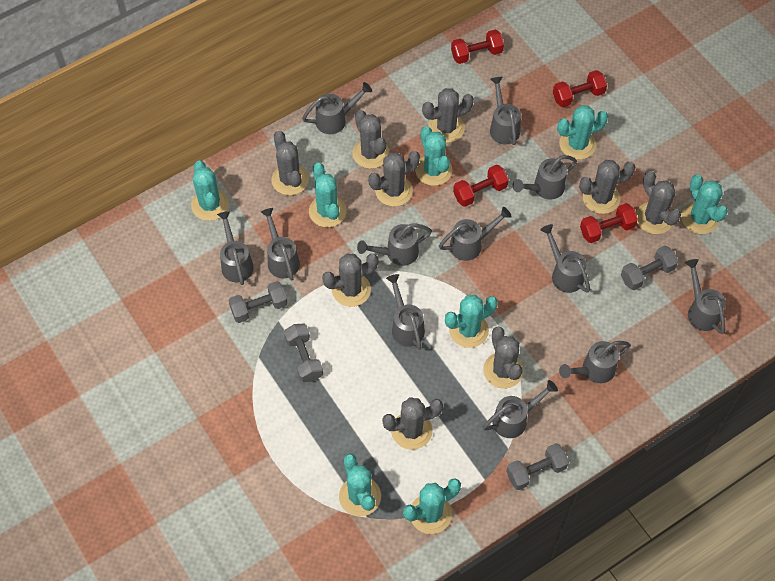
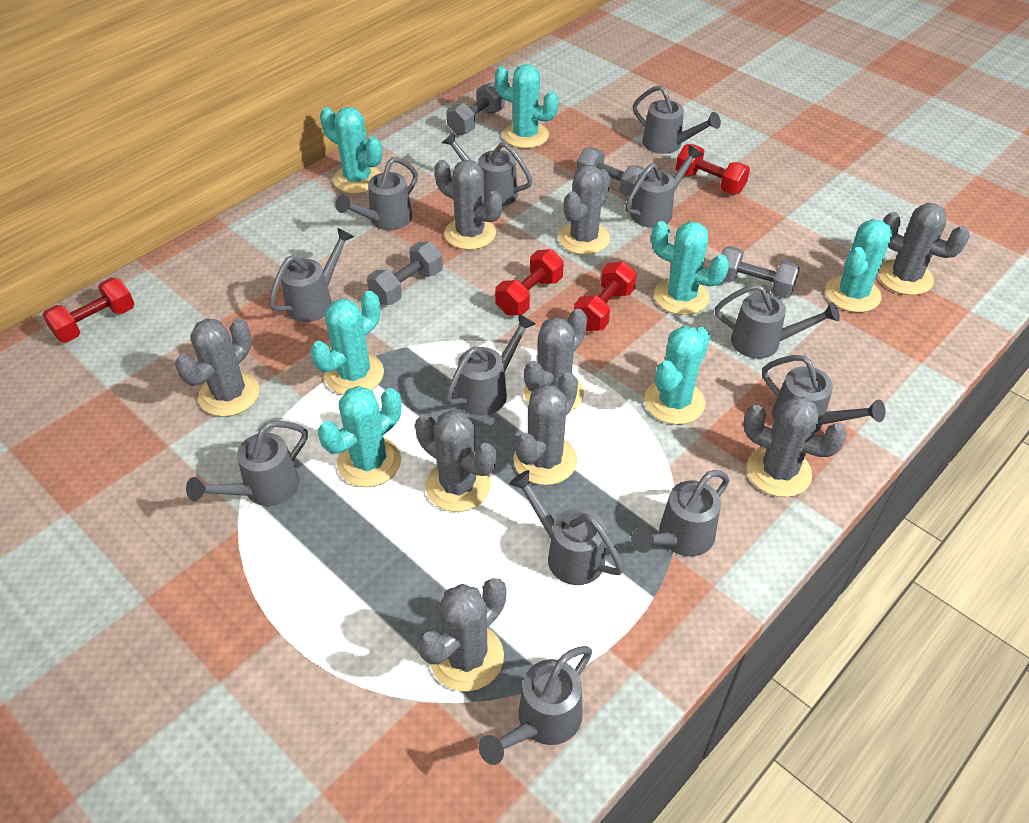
turquoise cactus: 8 -> 7

